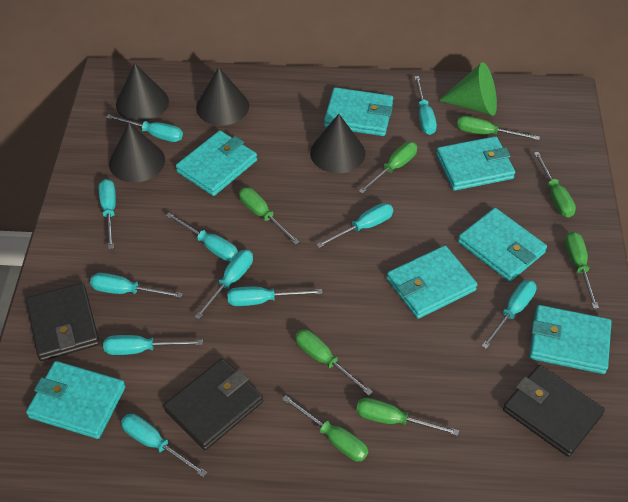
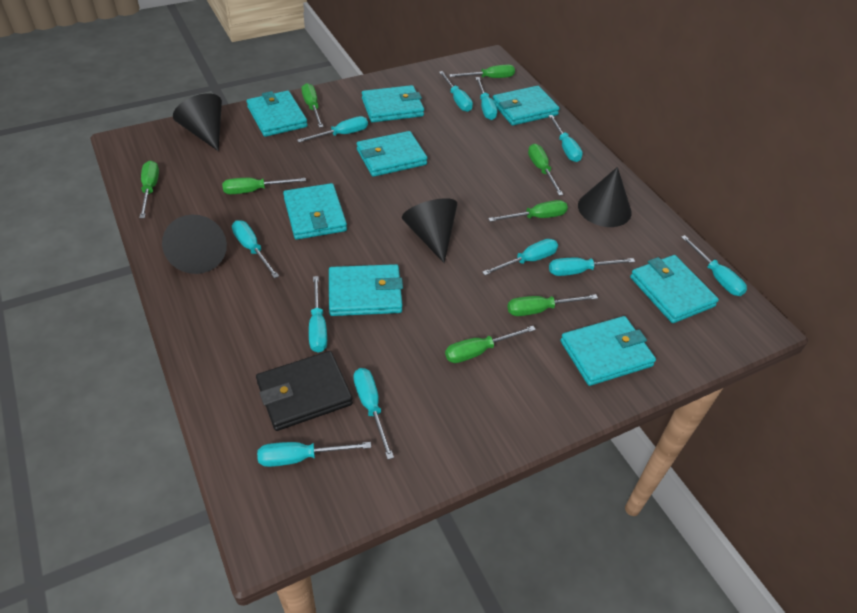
black wallet: 3 -> 1
green cone: 1 -> 0
turquoise wallet: 7 -> 8

